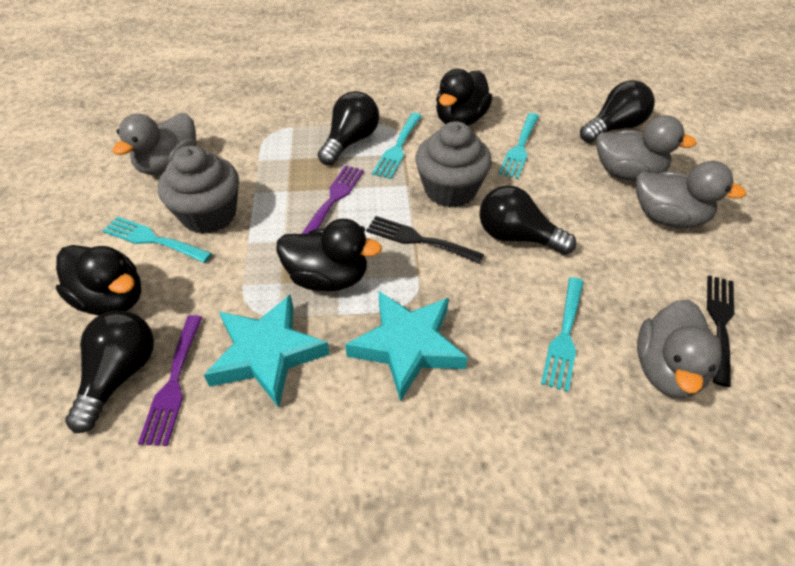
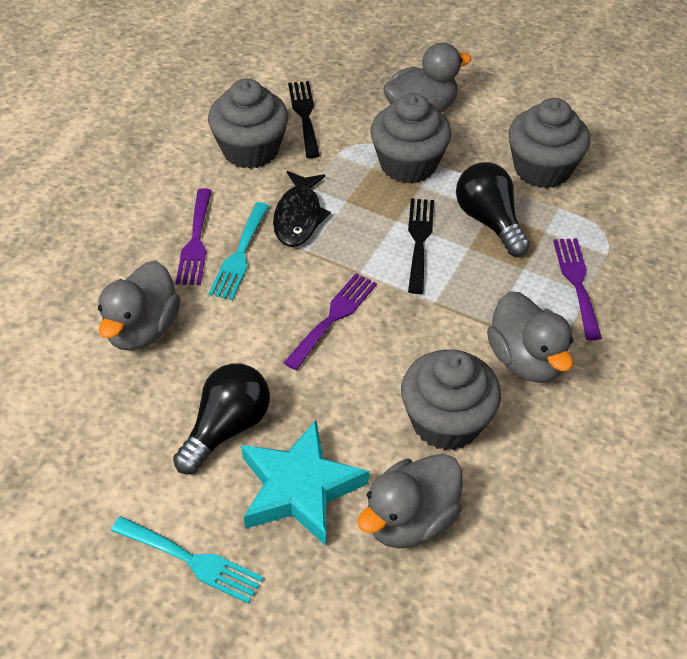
black duck: 3 -> 0
black fish: 0 -> 1
black light bulb: 4 -> 2
grey cupcake: 2 -> 4
purple fork: 2 -> 3
turquoise fork: 4 -> 2
turquoise star: 2 -> 1

